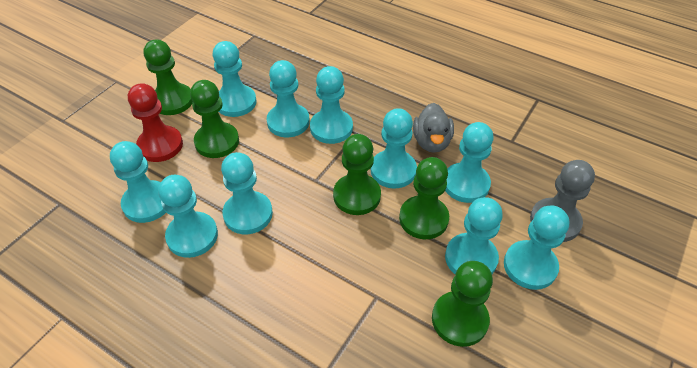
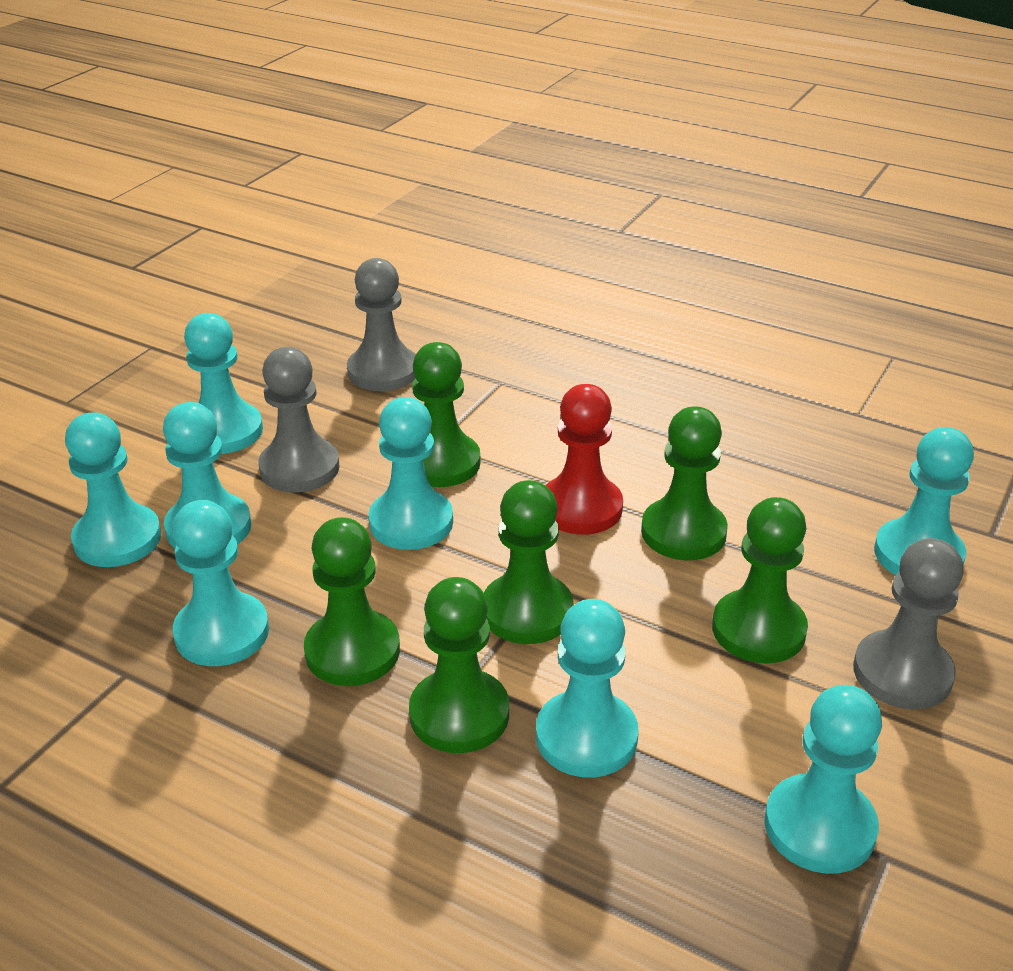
green pawn: 5 -> 6
grey duck: 1 -> 0
grey pawn: 1 -> 3
turquoise pawn: 10 -> 8

